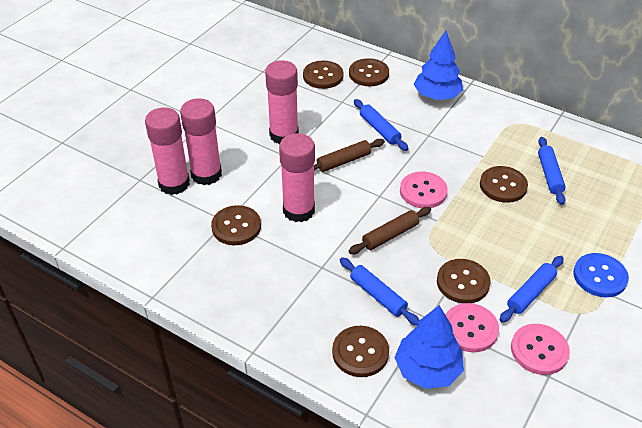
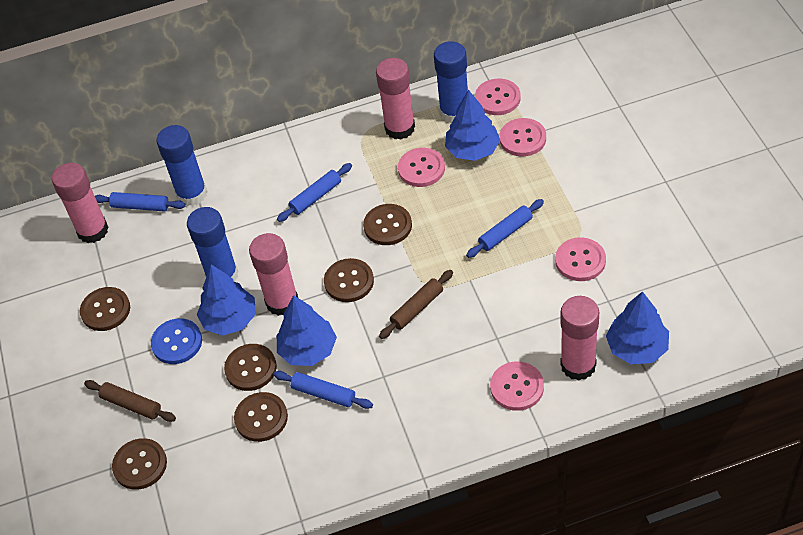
blue glue stick: 0 -> 3
blue tree: 2 -> 4
pink button: 3 -> 5

